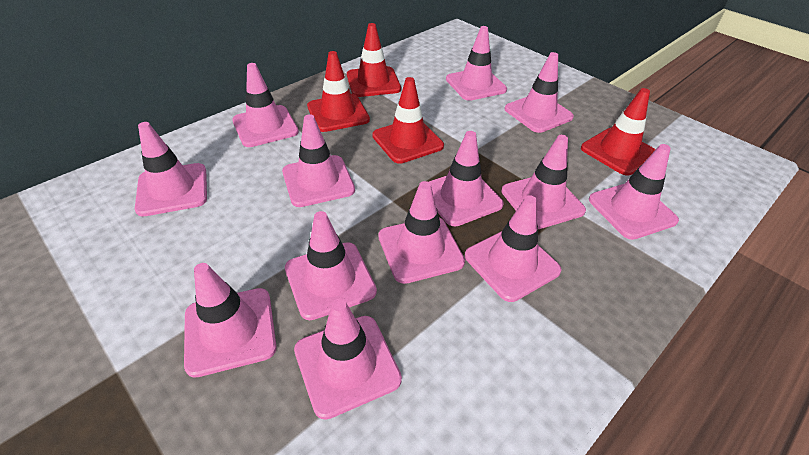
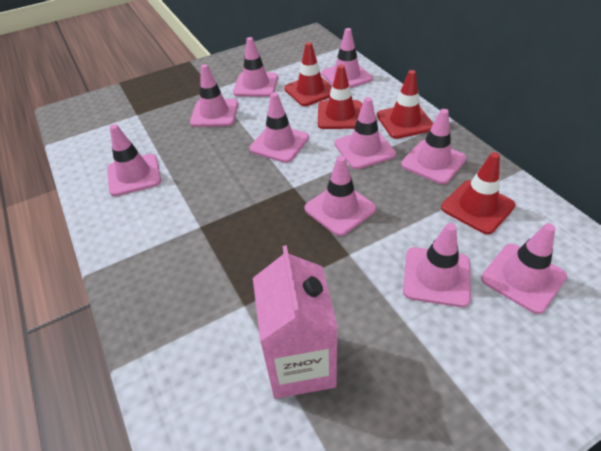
pink carton: 0 -> 1
pink traffic cone: 13 -> 10

